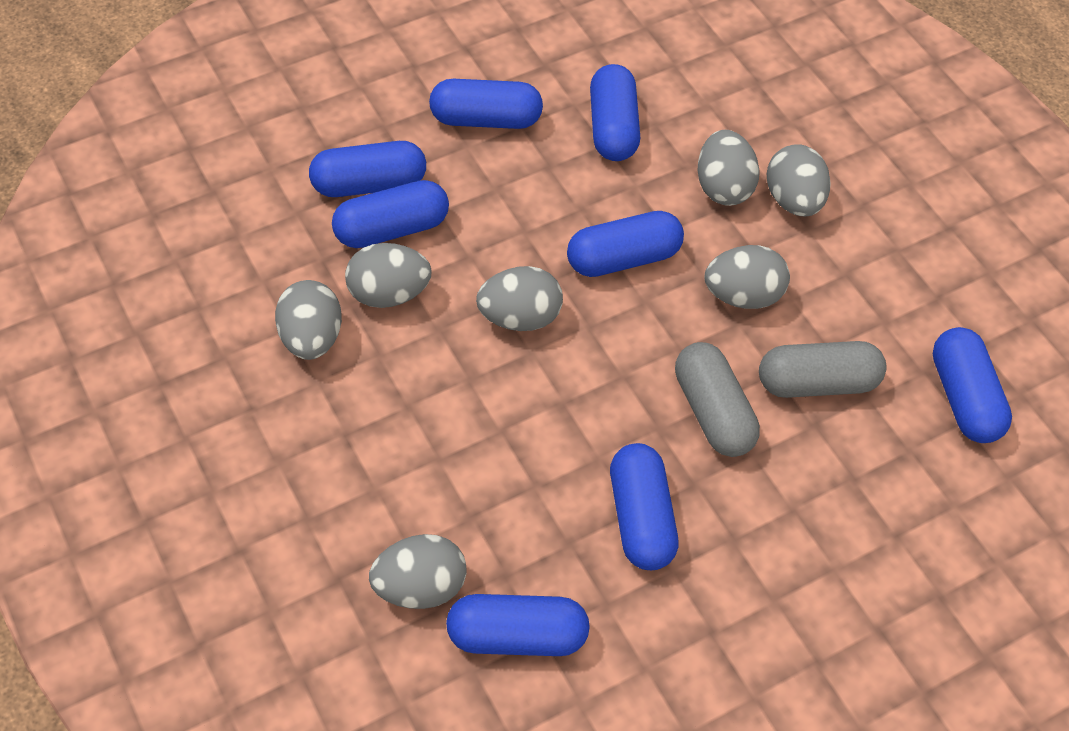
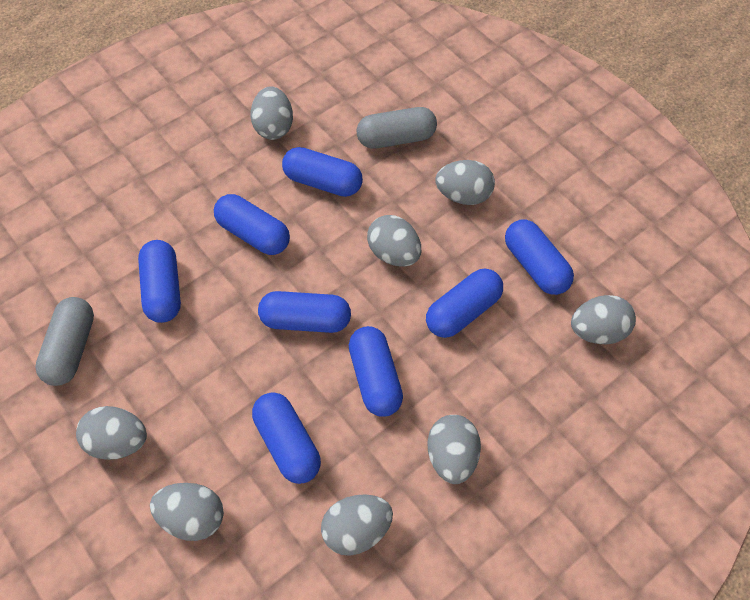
grey egg: 7 -> 8

